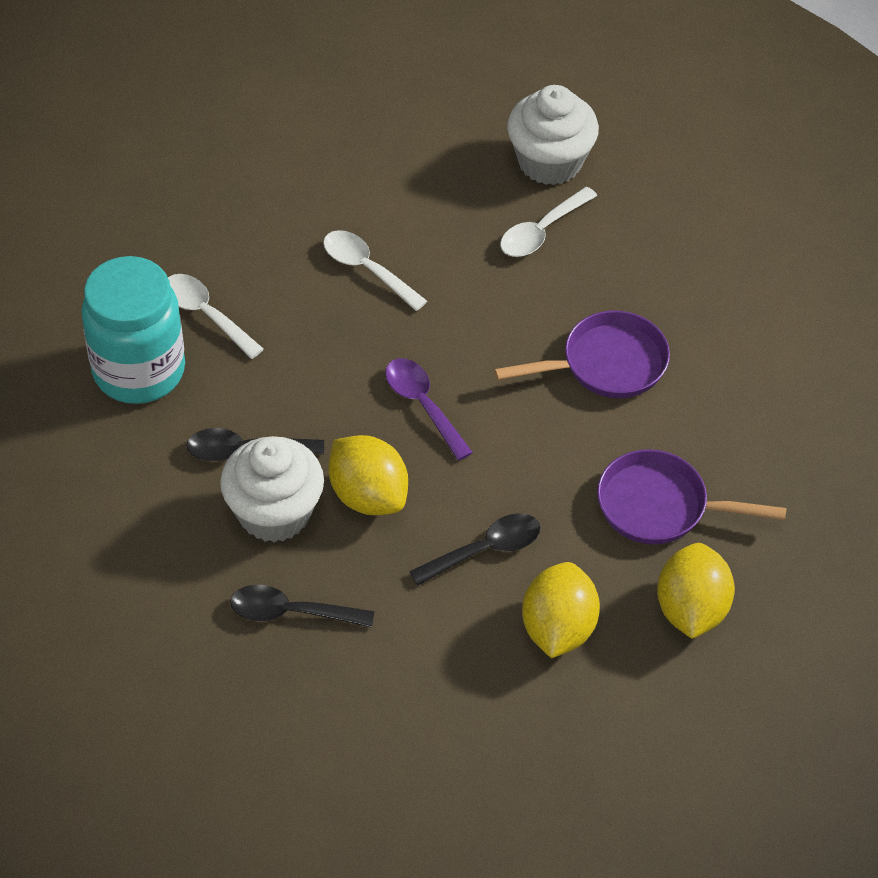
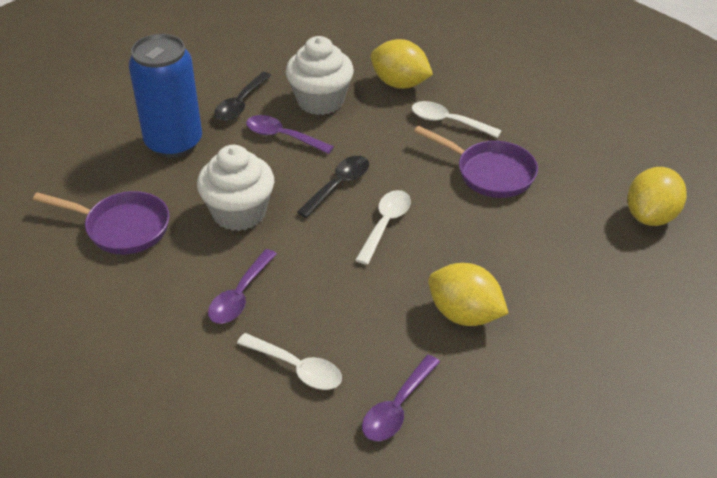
black spoon: 3 -> 2
blue can: 0 -> 1
purple spoon: 1 -> 3
turquoise jar: 1 -> 0

